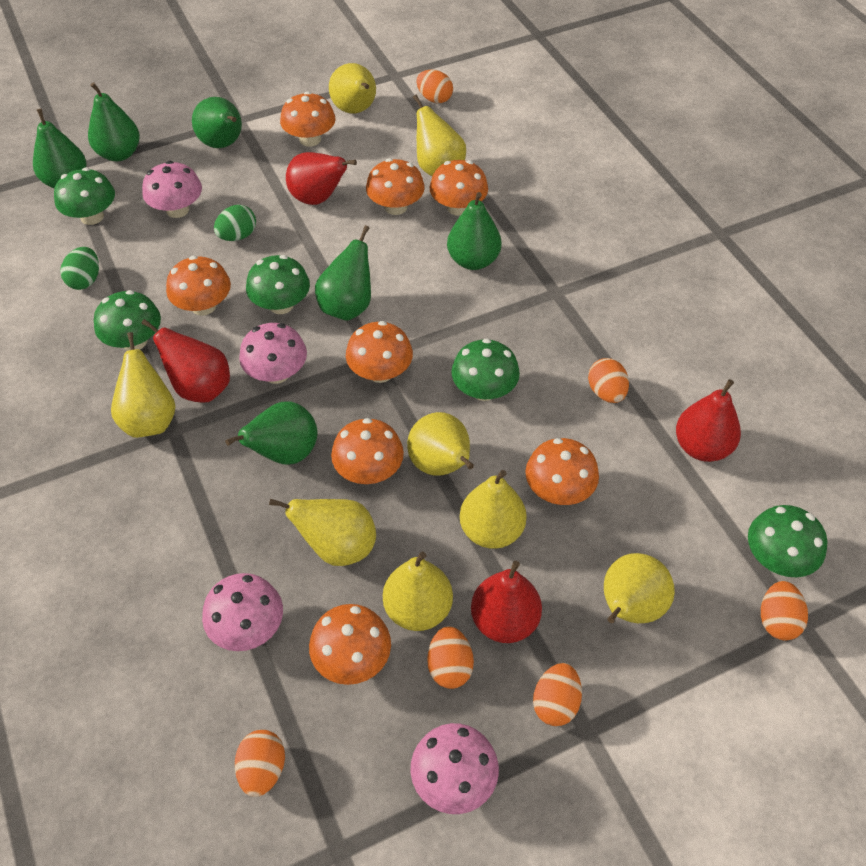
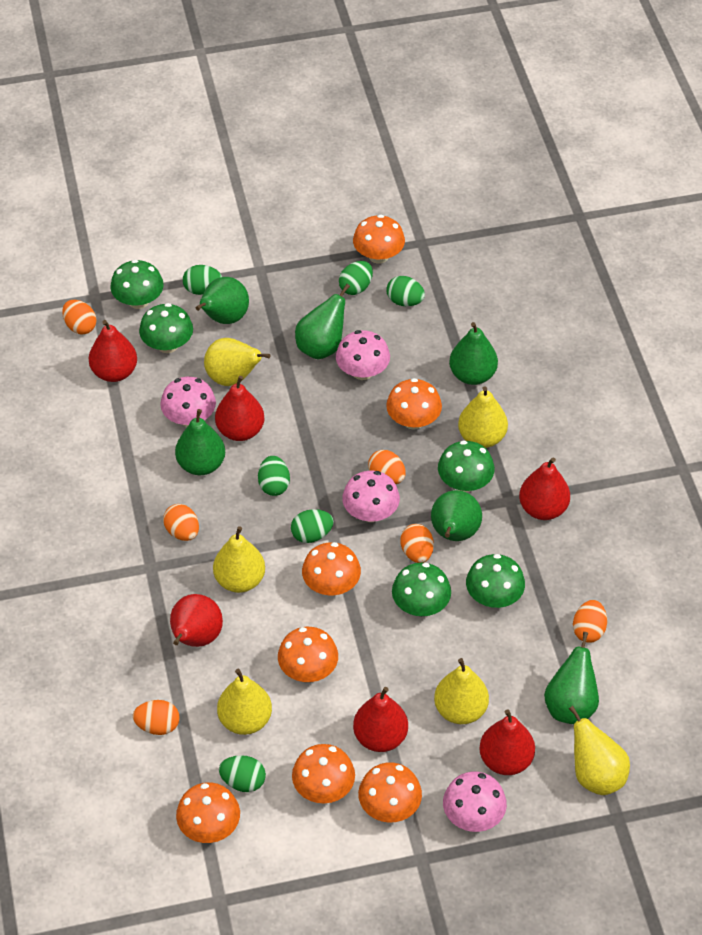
green egg: 2 -> 6
orange mushroom: 8 -> 7
red pear: 4 -> 6
yellow pear: 8 -> 6

